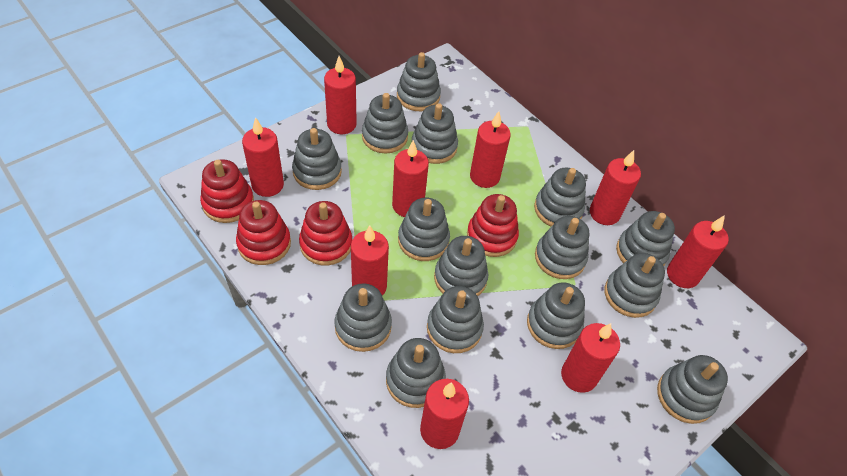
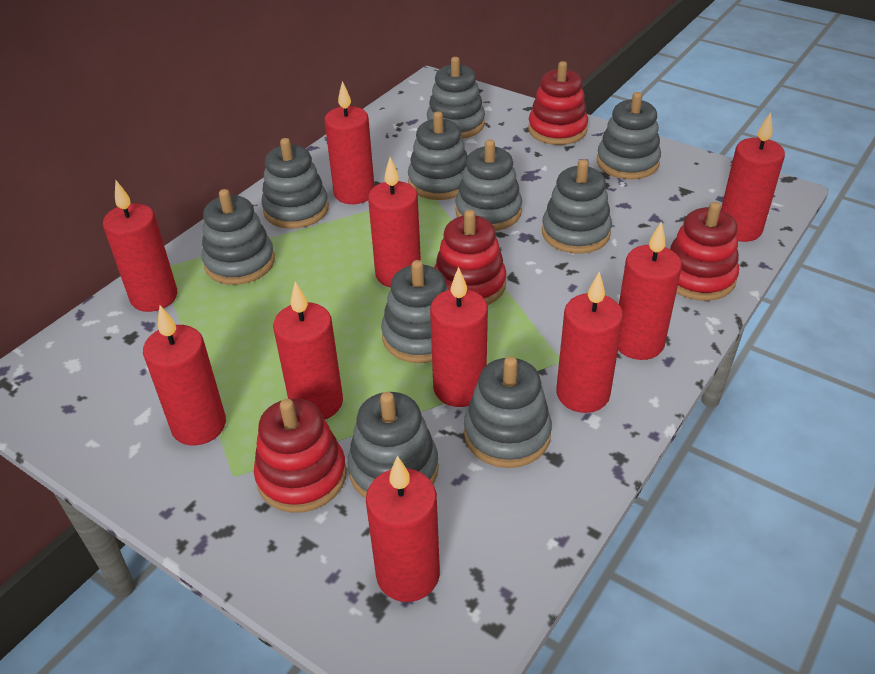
grey stacking toy: 15 -> 10
red candle: 9 -> 10

